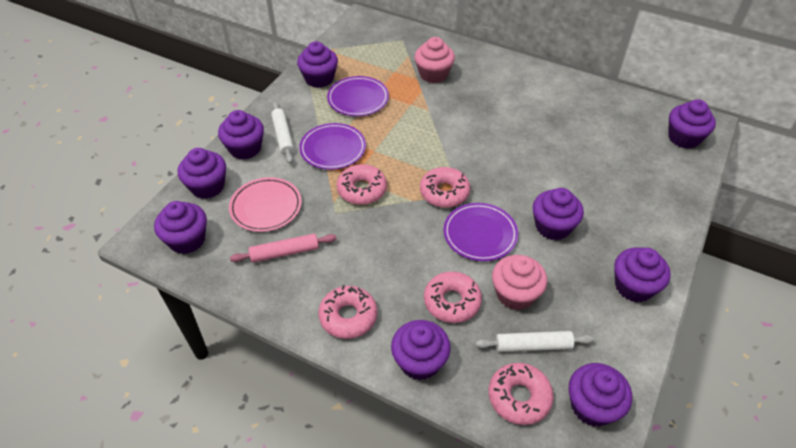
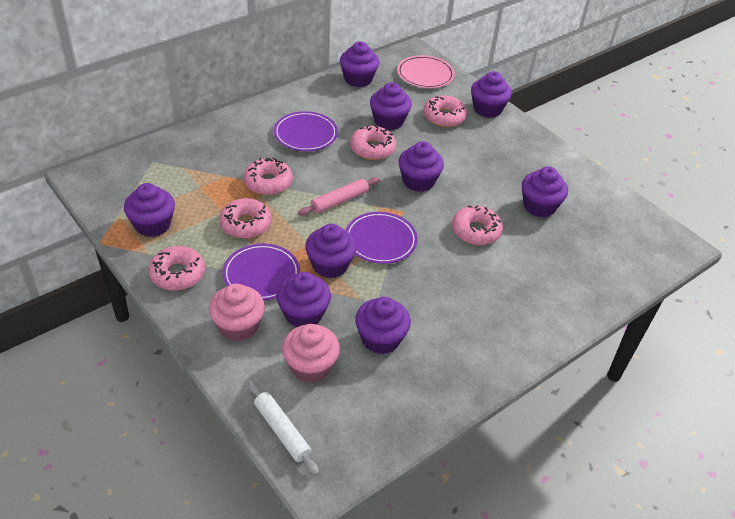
pink donut: 5 -> 6
white rolling pin: 2 -> 1

